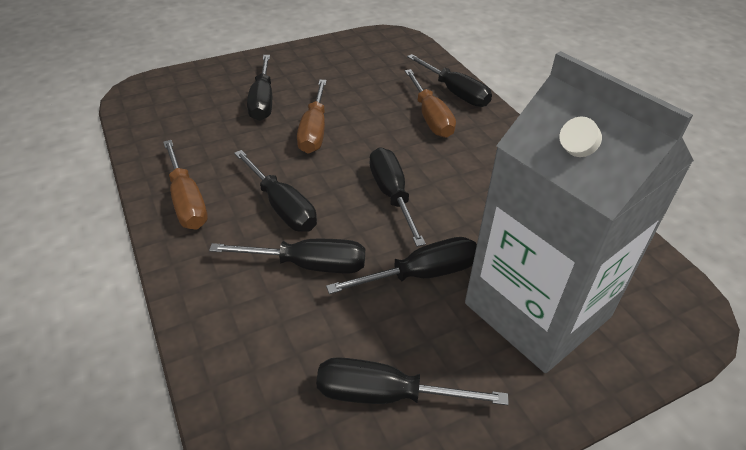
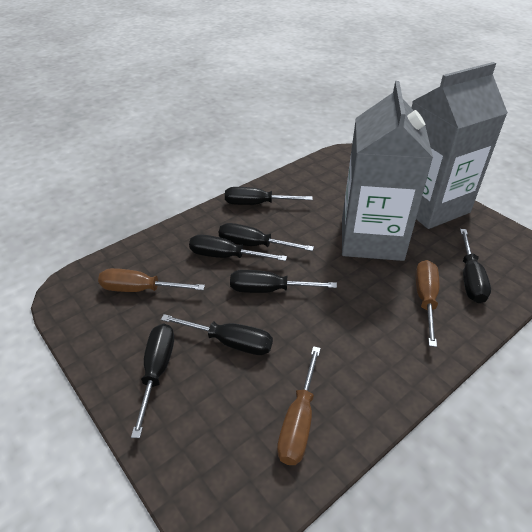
grey carton: 1 -> 2

